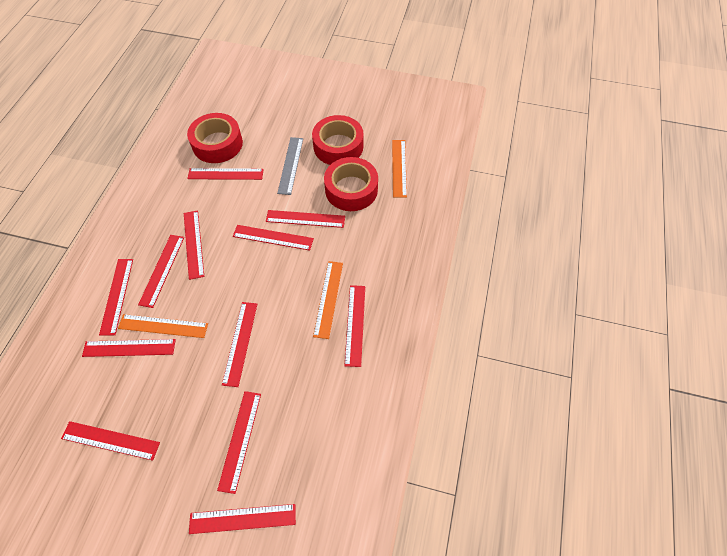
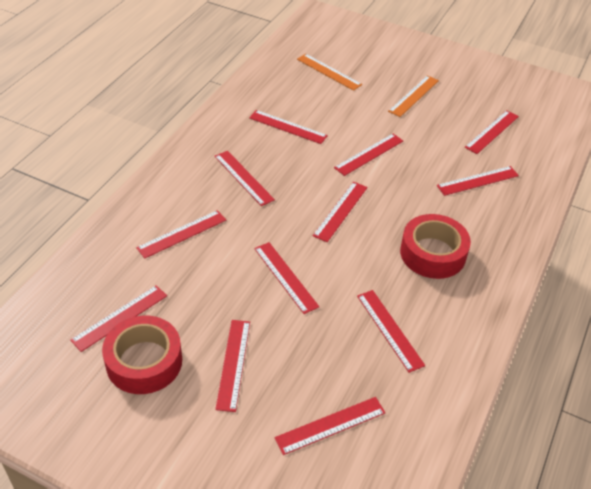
grey ruler: 1 -> 0
orange ruler: 3 -> 2
red tape: 3 -> 2

